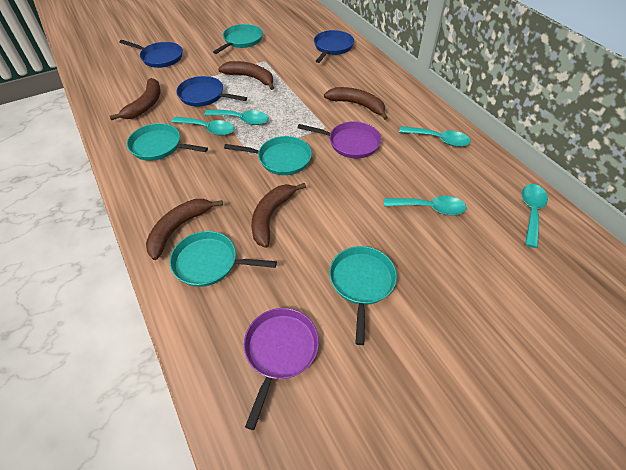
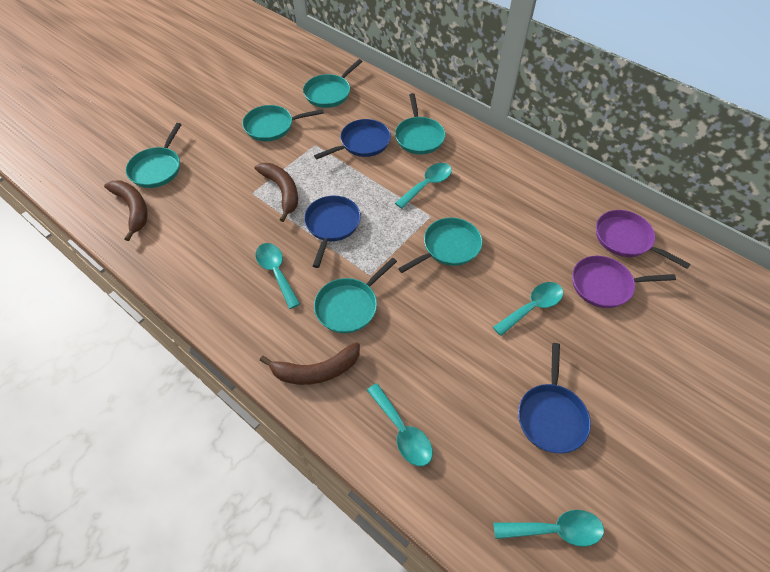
brown banana: 5 -> 3
turquoise pan: 5 -> 6

